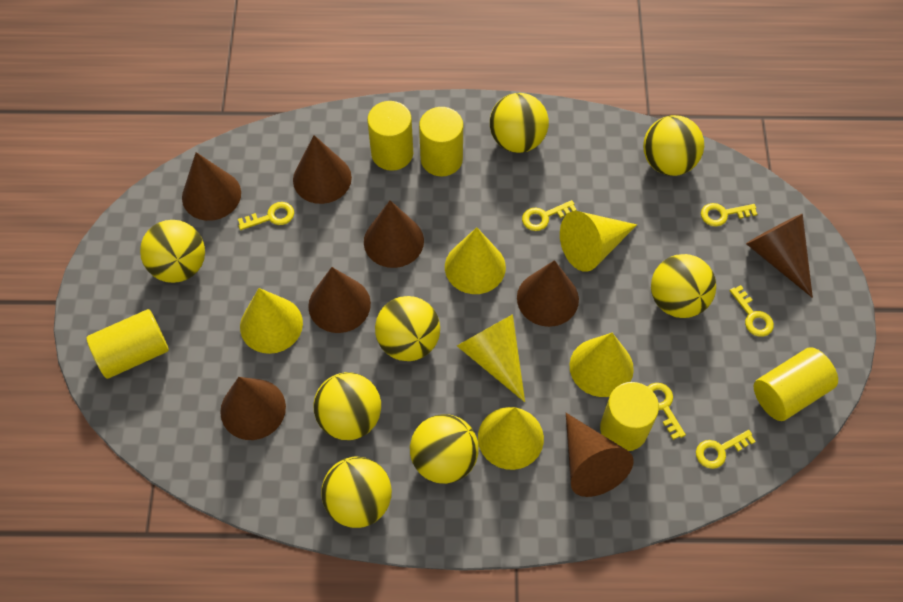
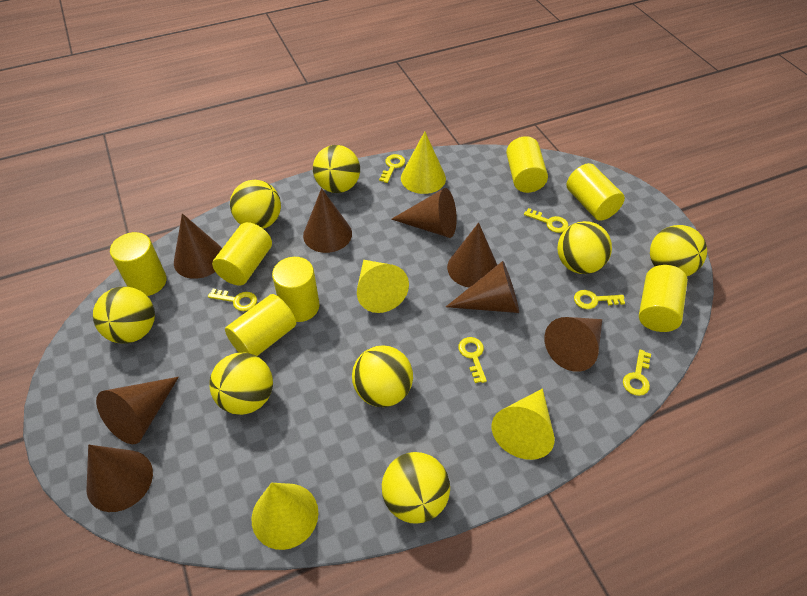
yellow cone: 6 -> 4
yellow cylinder: 5 -> 7

